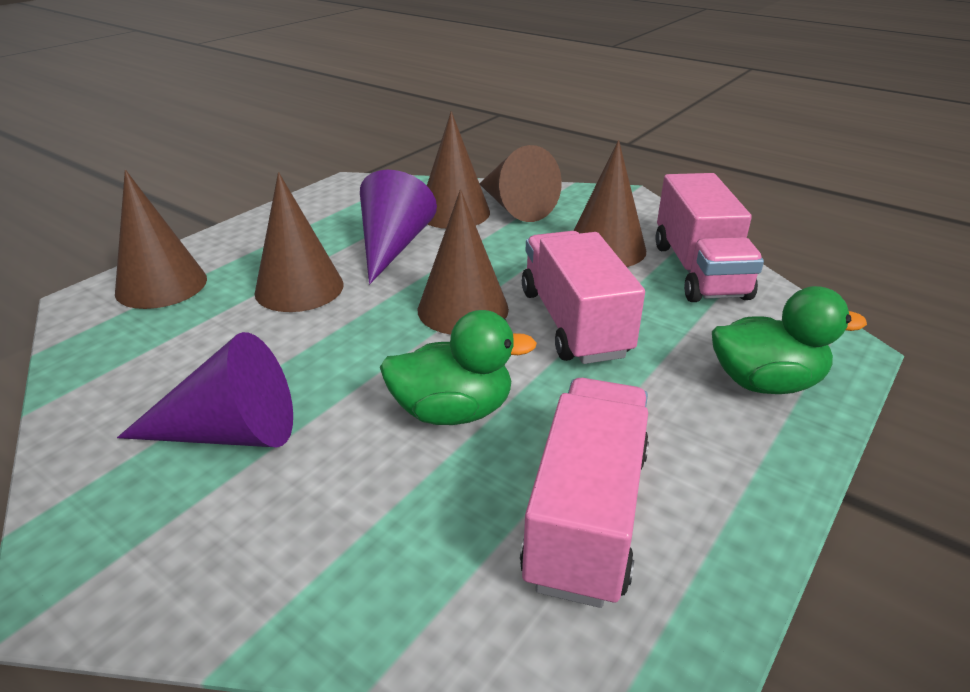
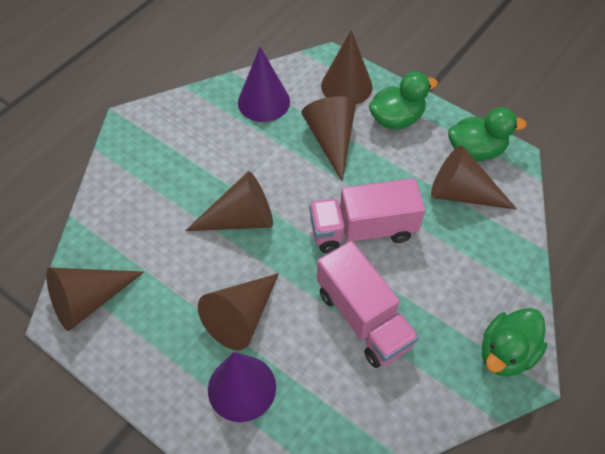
green duck: 2 -> 3
pink truck: 3 -> 2

